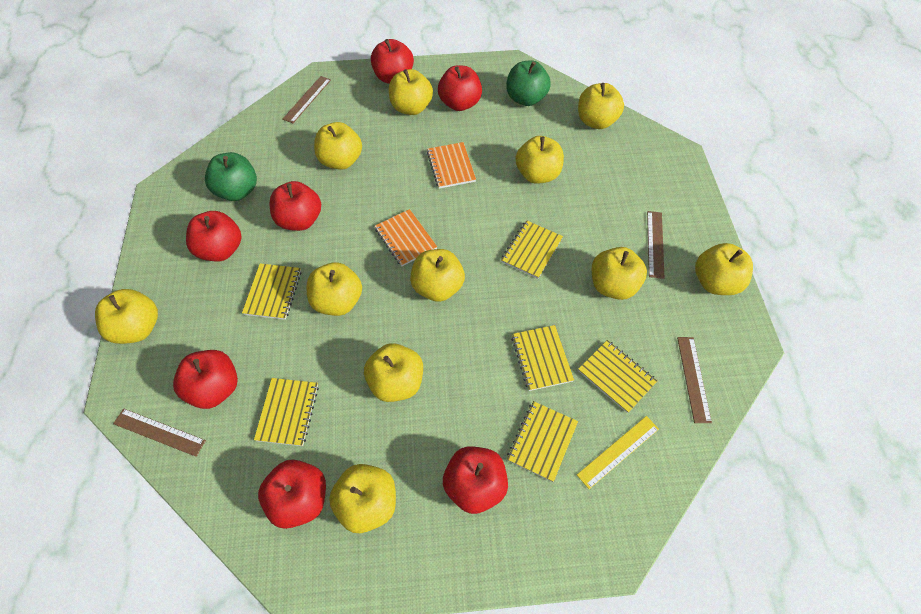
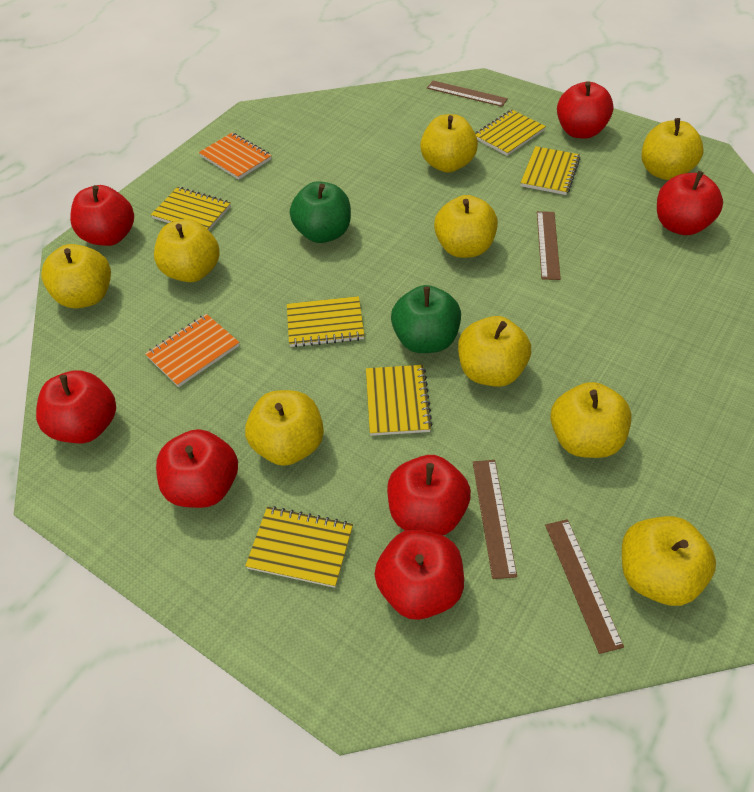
yellow apple: 11 -> 9
yellow ruler: 1 -> 0

